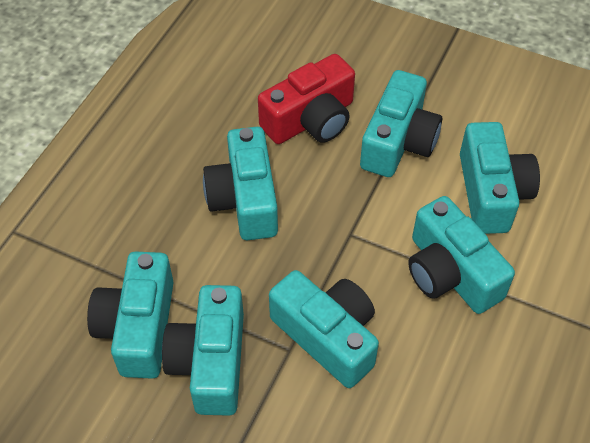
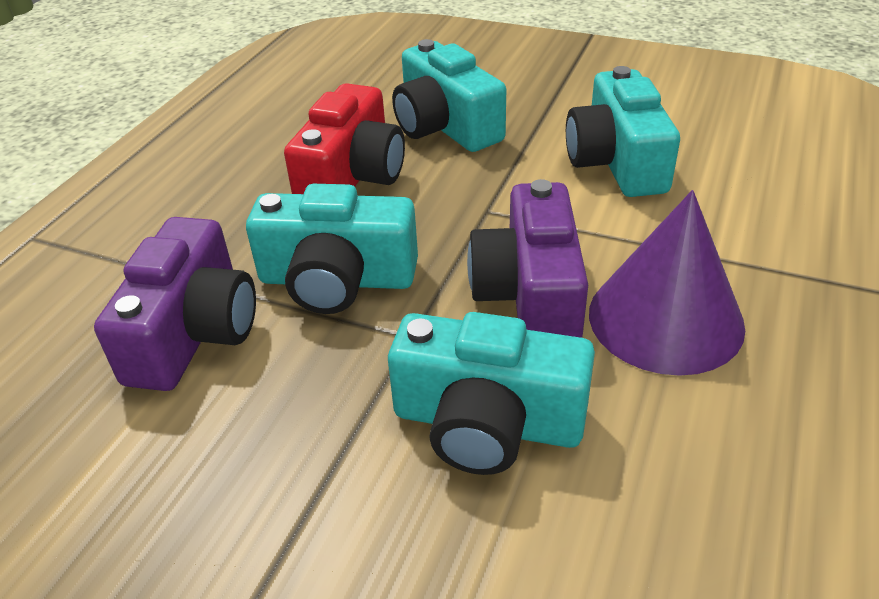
purple camera: 0 -> 2
purple cone: 0 -> 1
turquoise camera: 7 -> 4

